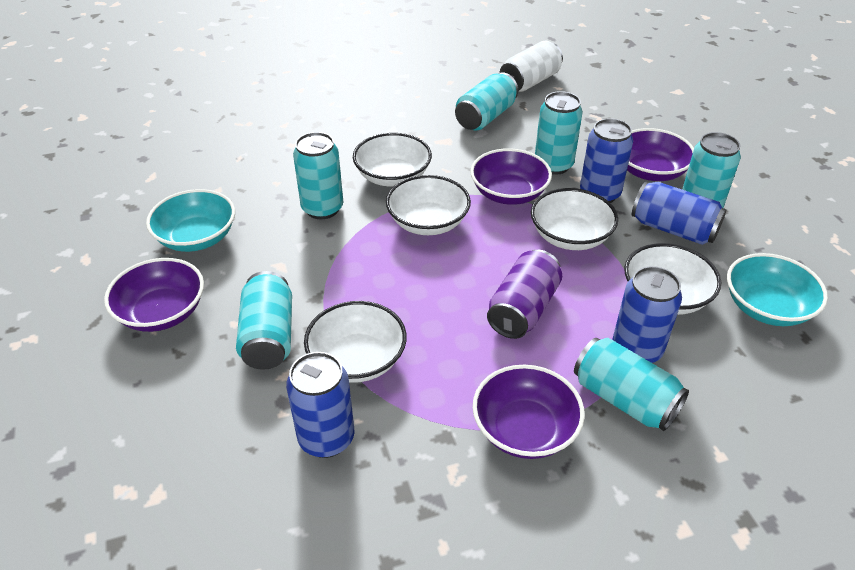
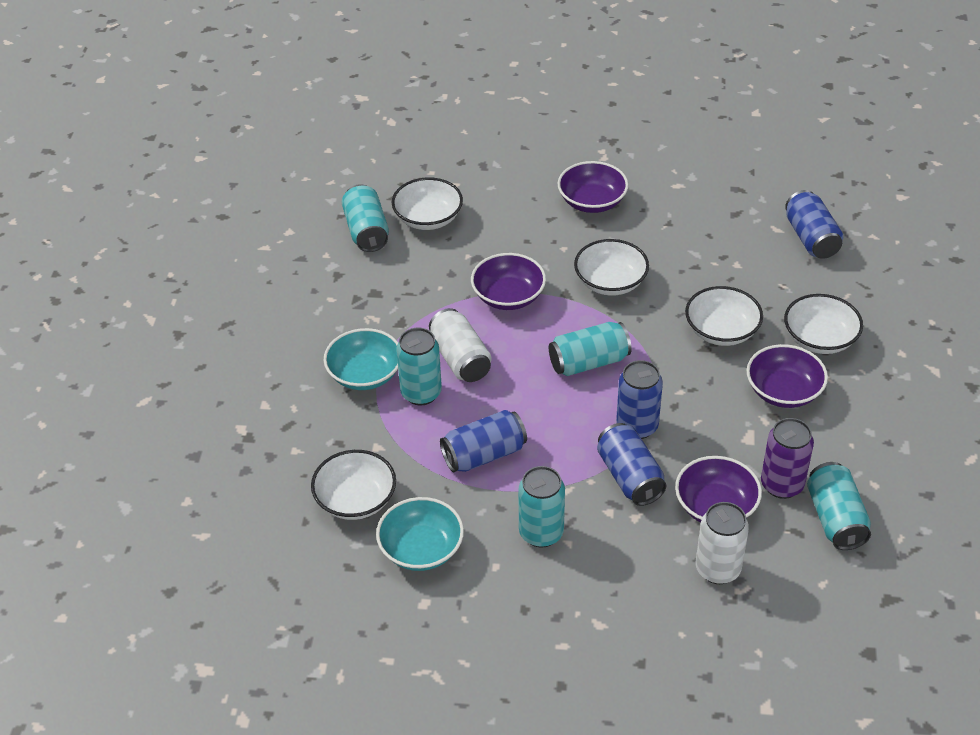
turquoise can: 6 -> 5
white can: 1 -> 2

